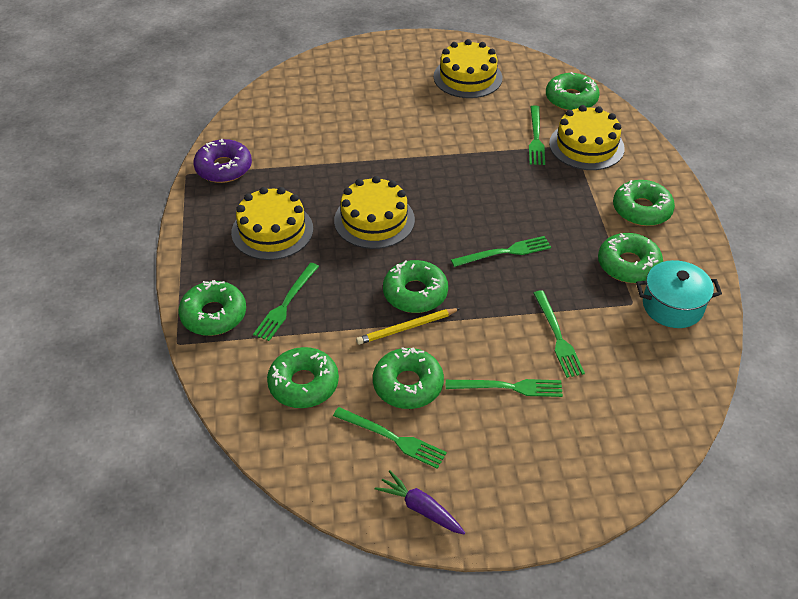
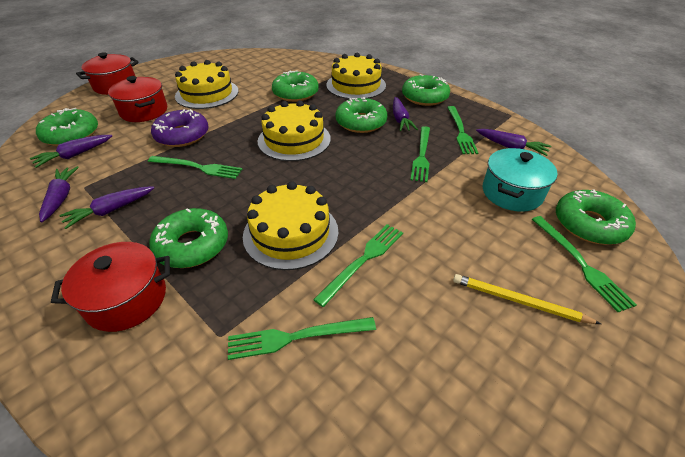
green donut: 7 -> 6
purple carrot: 1 -> 5
red pot: 0 -> 3

